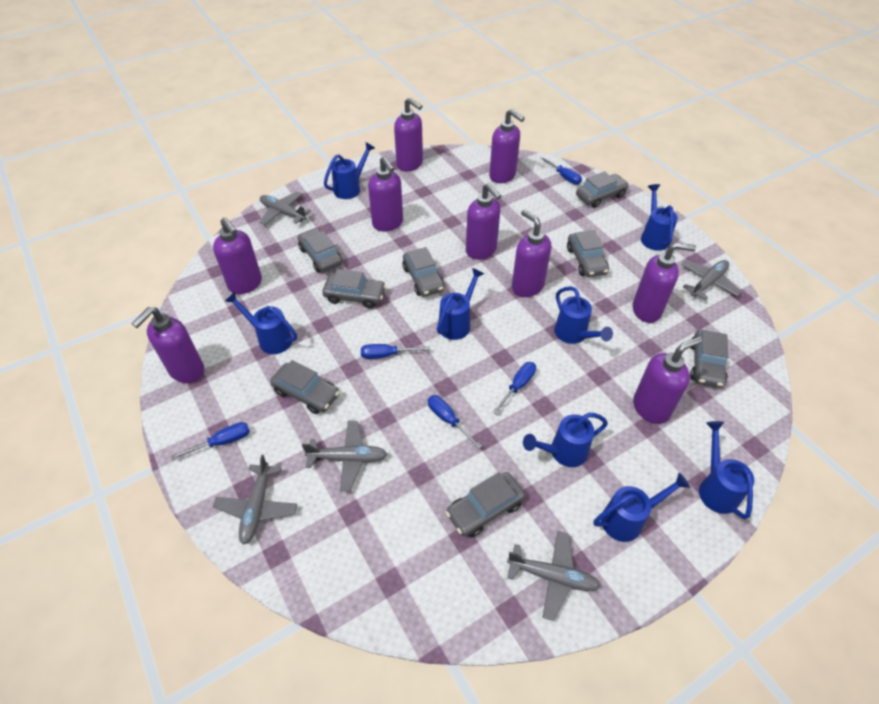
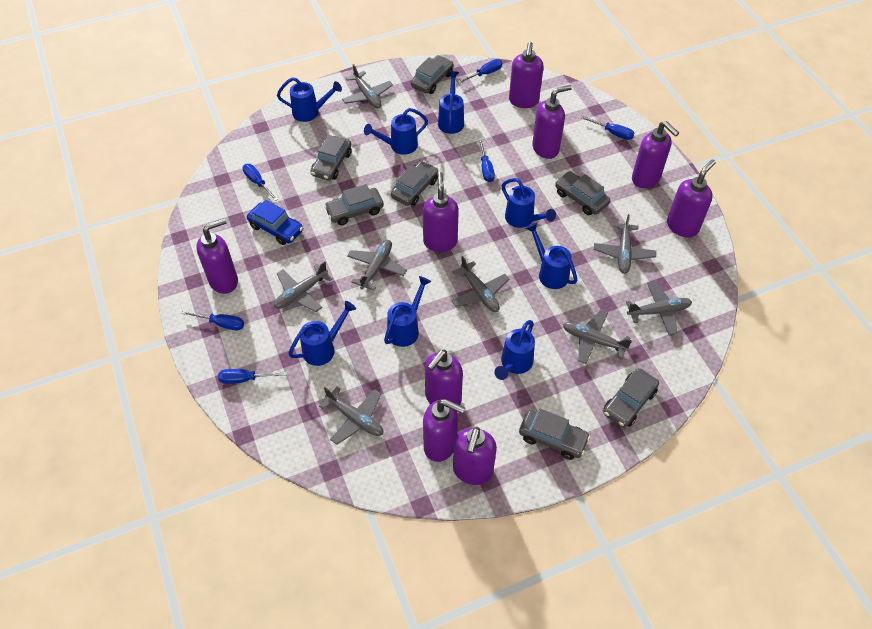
blue car: 0 -> 1
blue screwdriver: 5 -> 6
grey car: 8 -> 7
grey plane: 5 -> 8

